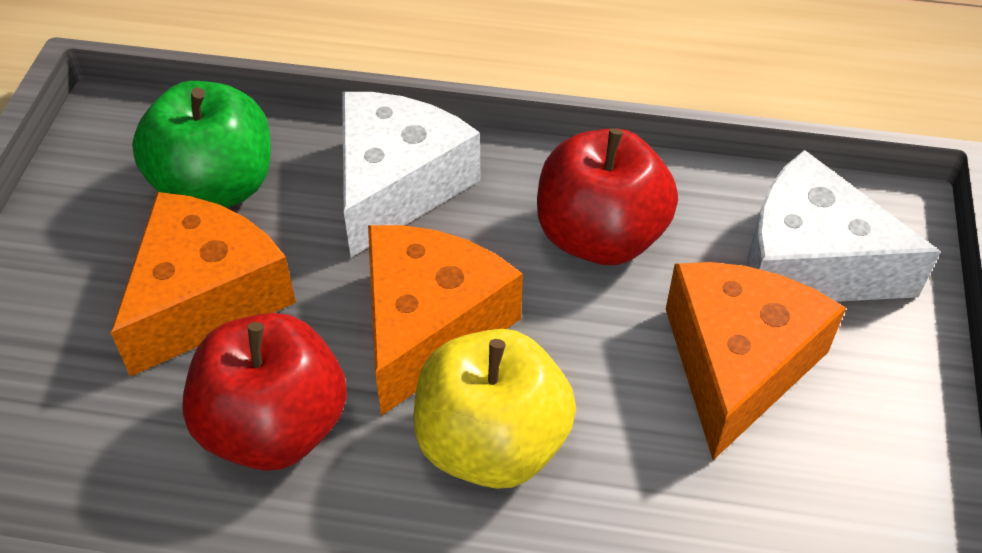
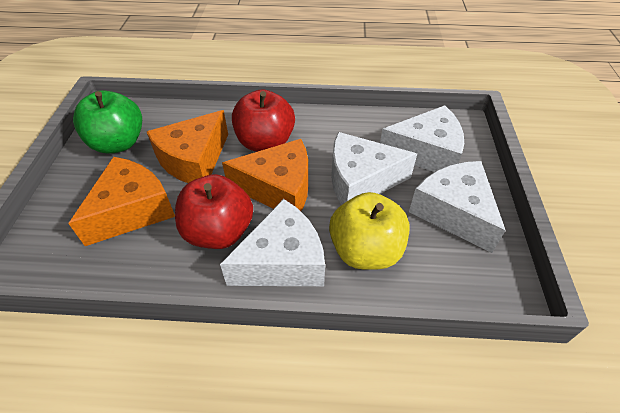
white cheese: 2 -> 4

